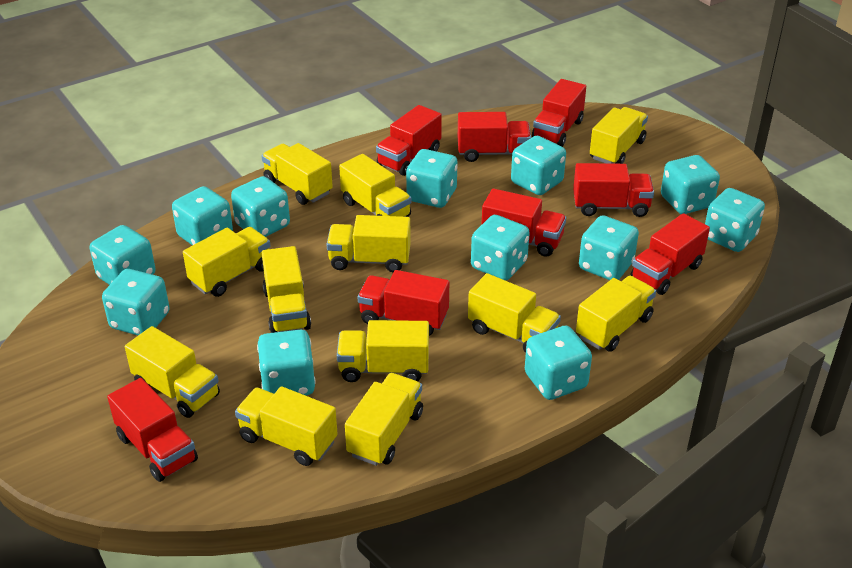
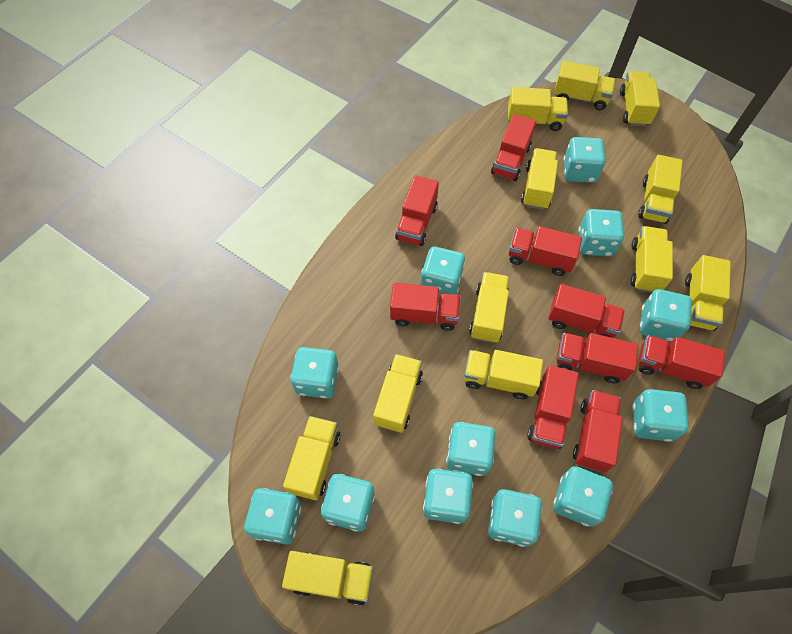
red truck: 8 -> 9

